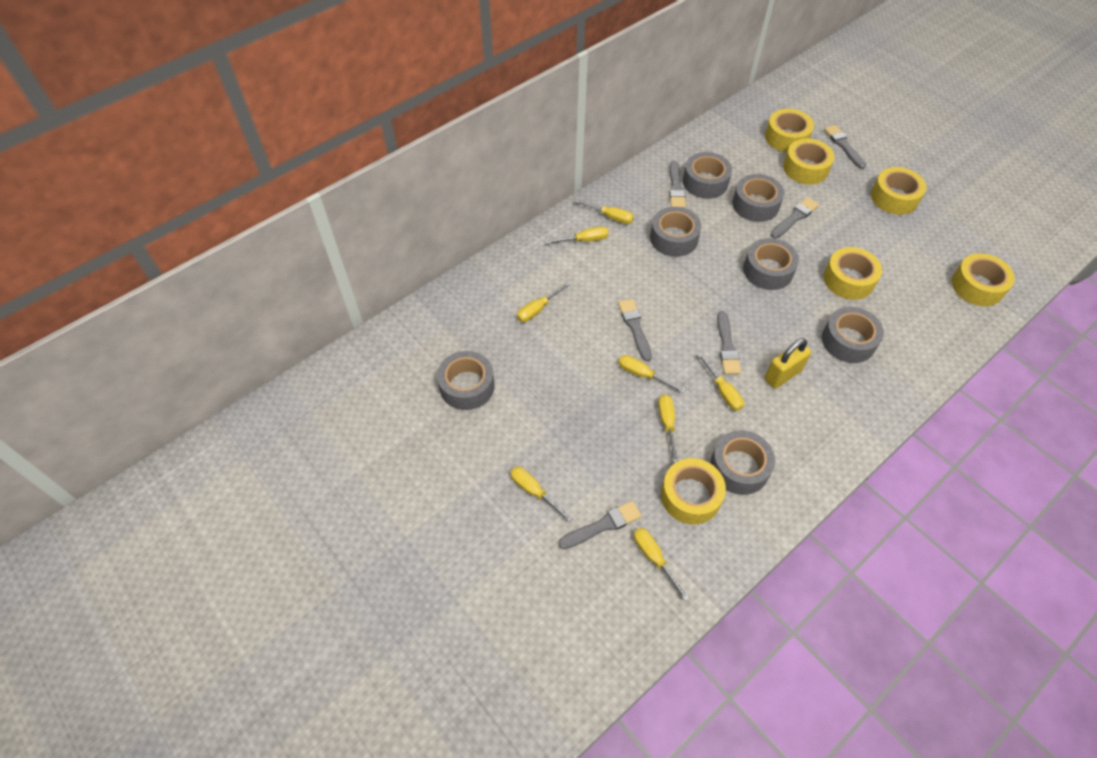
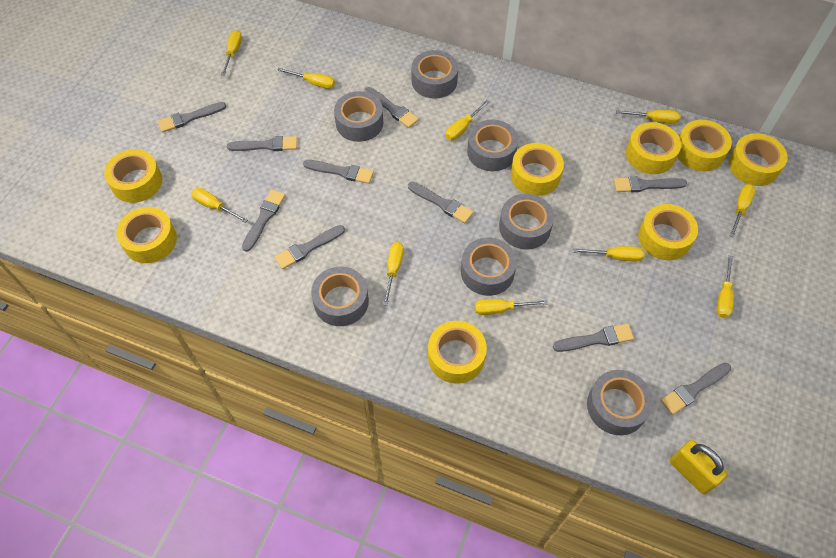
grey brush: 6 -> 10
yellow screwdriver: 8 -> 10
yellow tape: 6 -> 8

